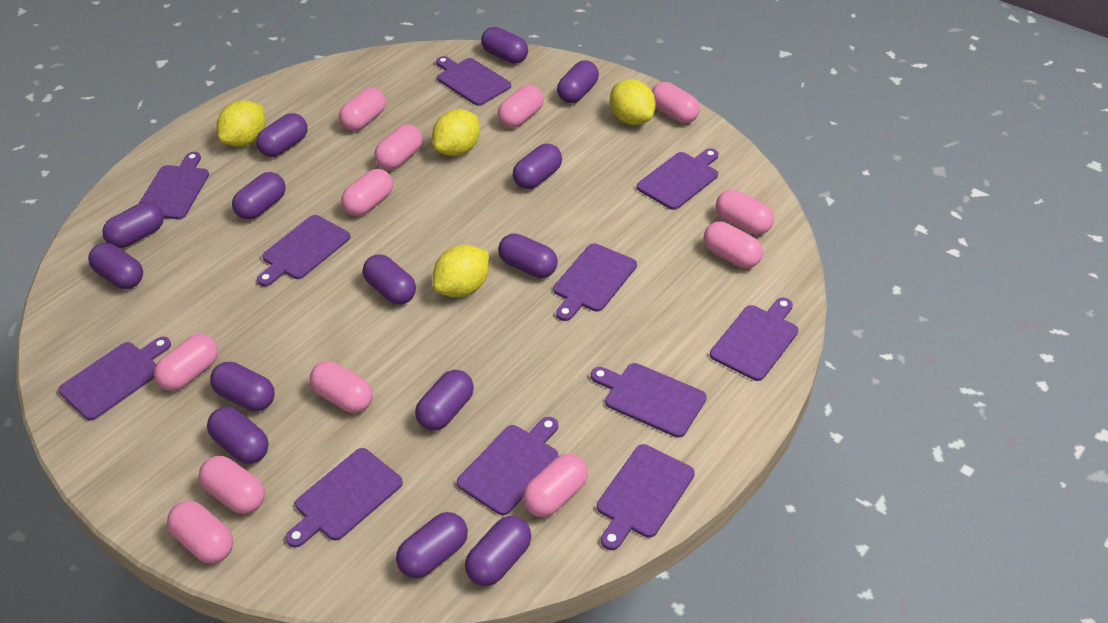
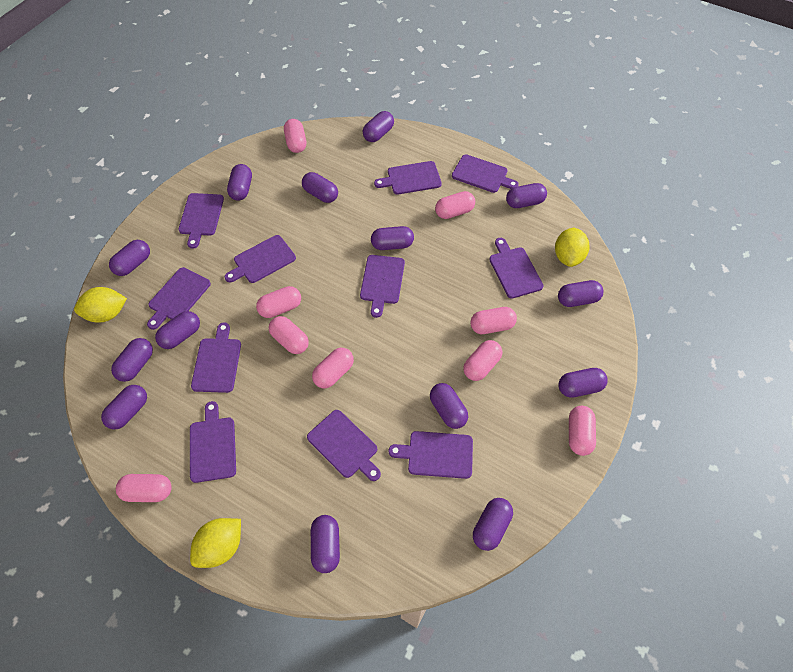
pink capsule: 12 -> 9
yellow lemon: 4 -> 3

